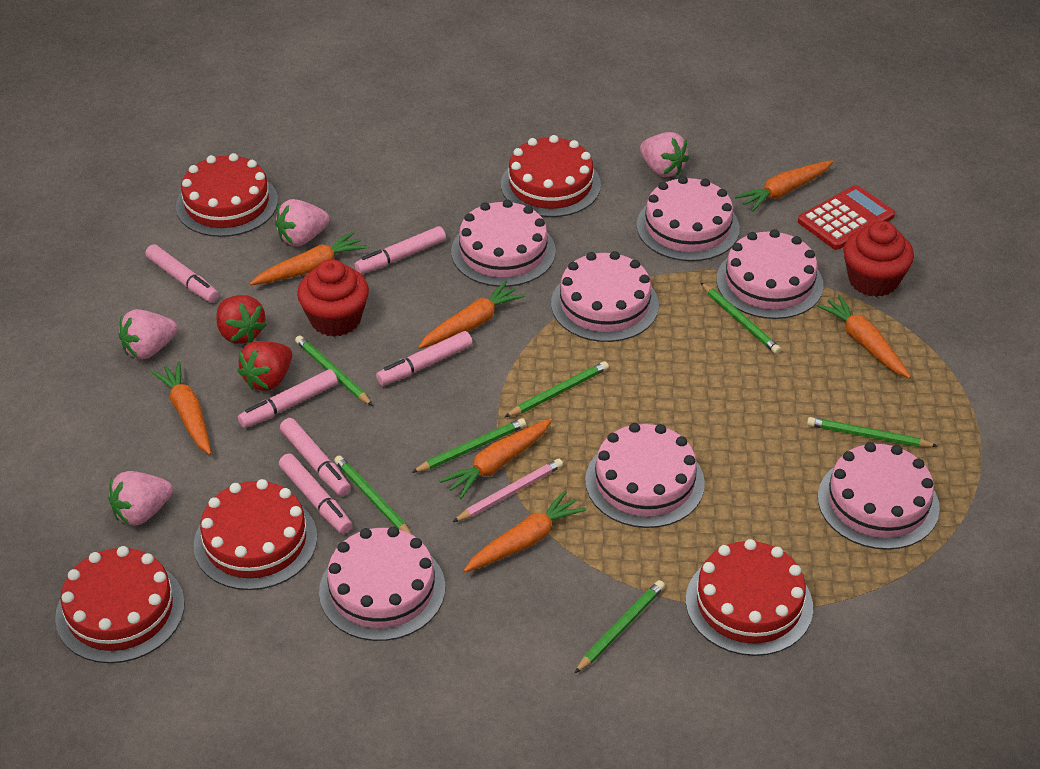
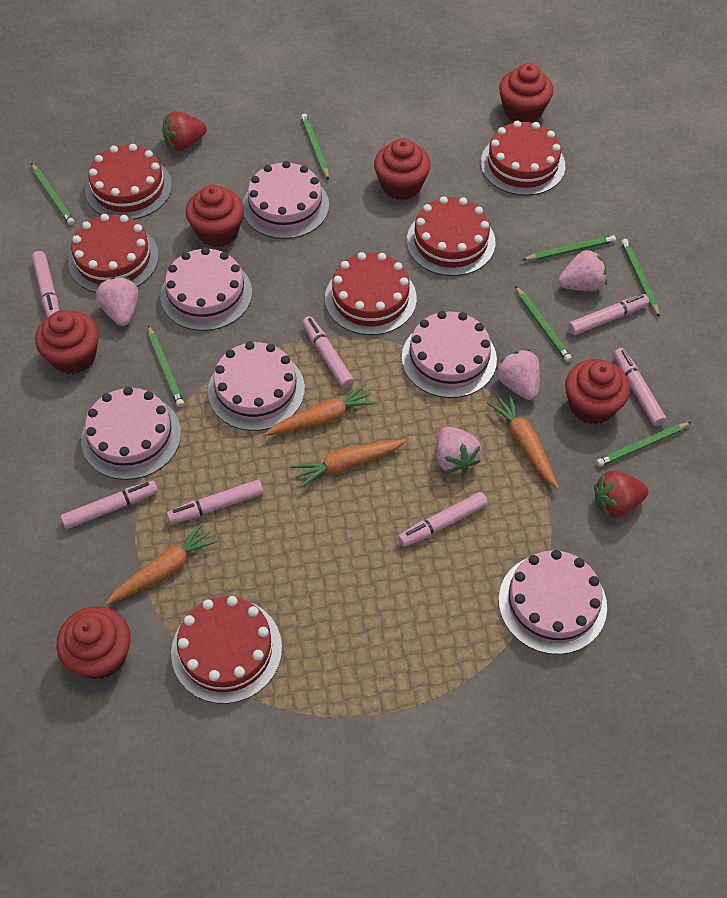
orange carrot: 7 -> 4
pink cake: 7 -> 6
pink marker: 6 -> 7
pink pencil: 1 -> 0
red cake: 5 -> 6
red calculator: 1 -> 0
red cupcake: 2 -> 6

